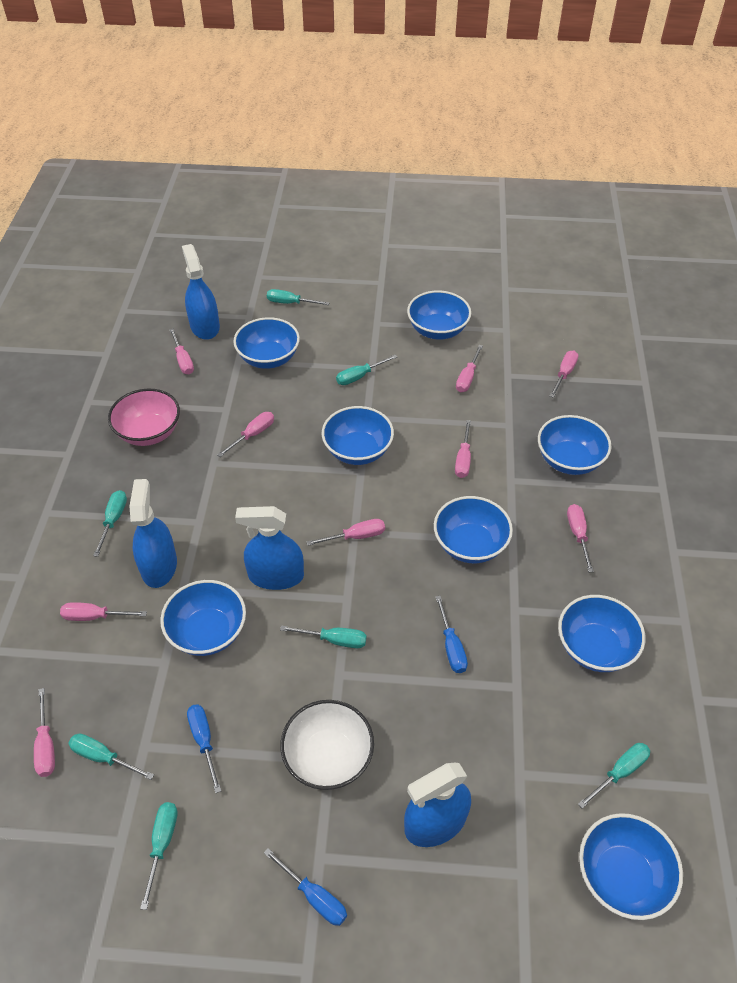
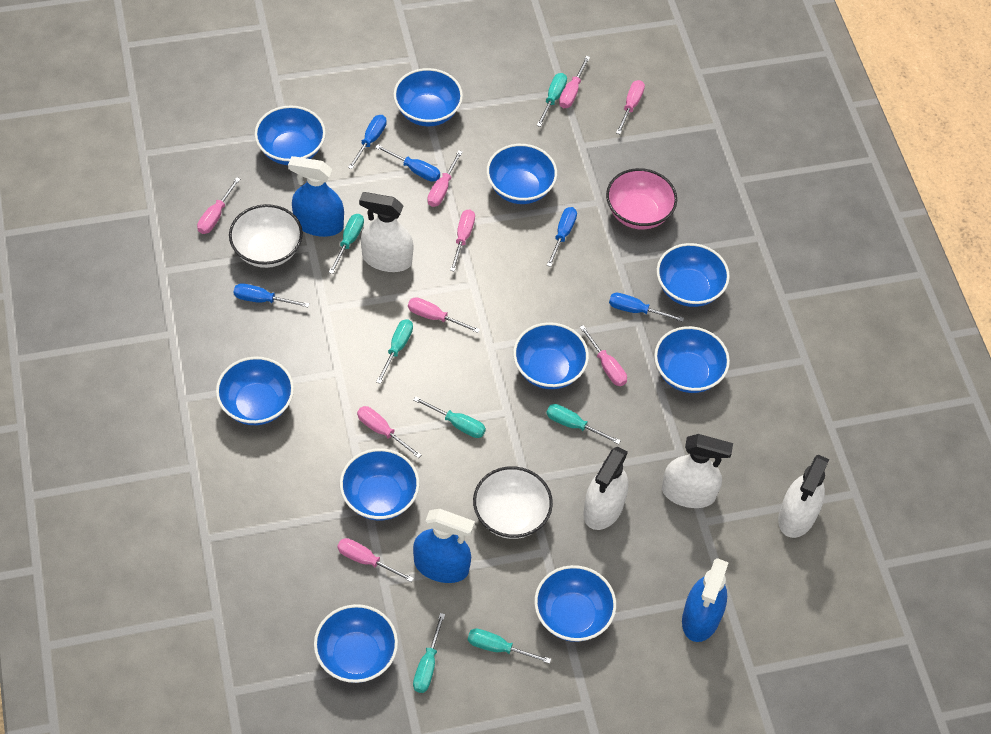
blue bowl: 8 -> 10
blue screwdriver: 3 -> 5
blue spray bottle: 4 -> 3
white bowl: 1 -> 2
white spray bottle: 0 -> 4

